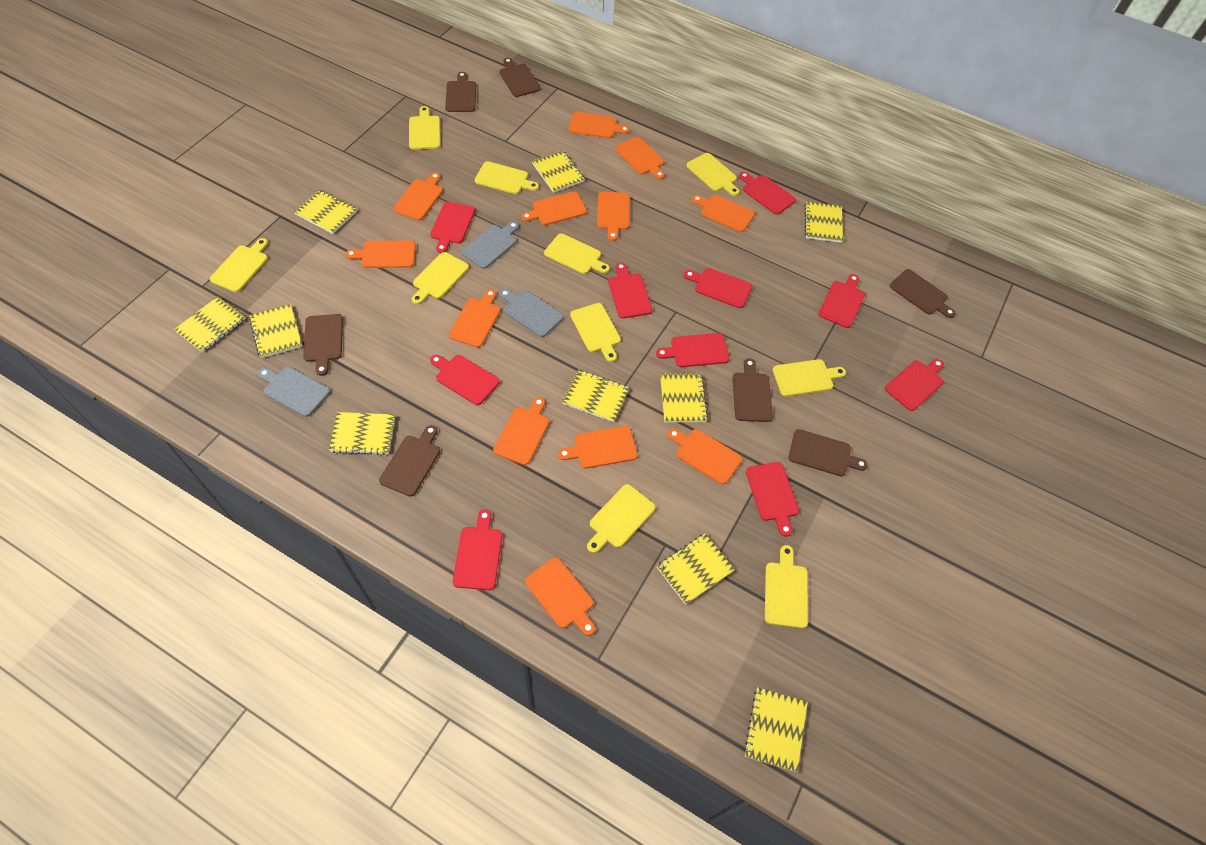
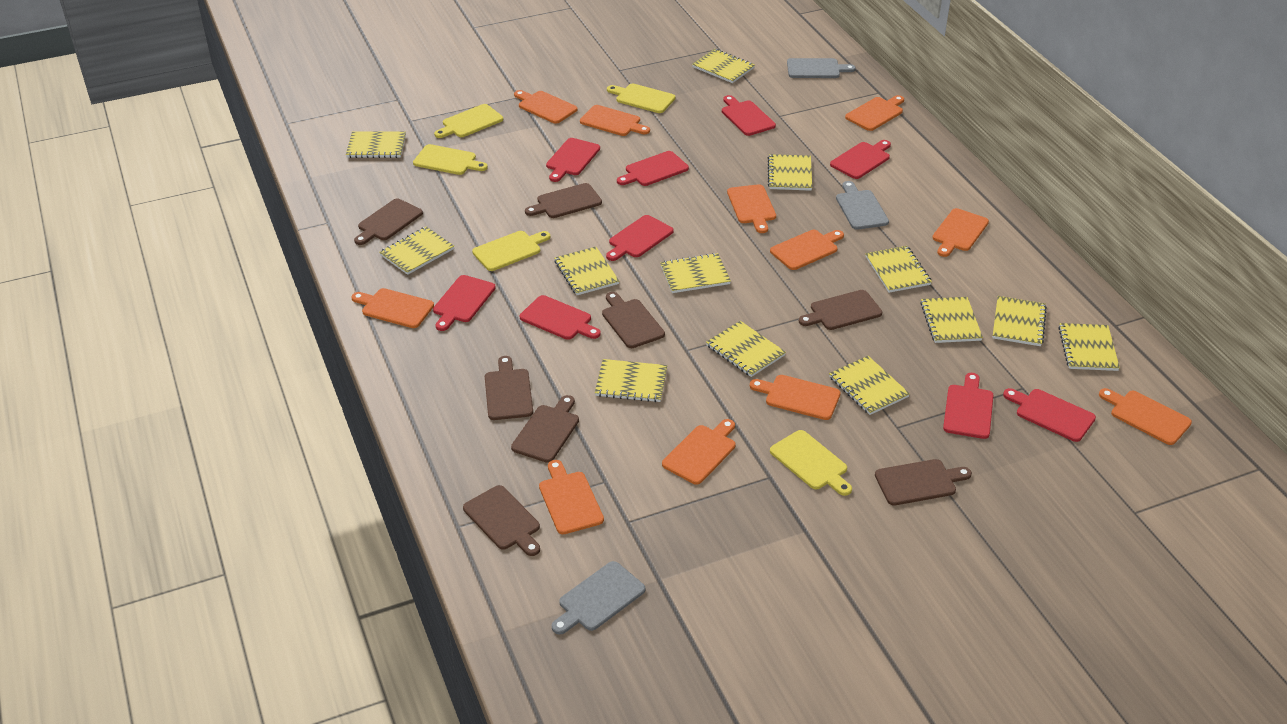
brown cutting board: 7 -> 8
orange cutting board: 12 -> 11
red cutting board: 10 -> 9
yellow cutting board: 10 -> 5
yellow notebook: 10 -> 13

